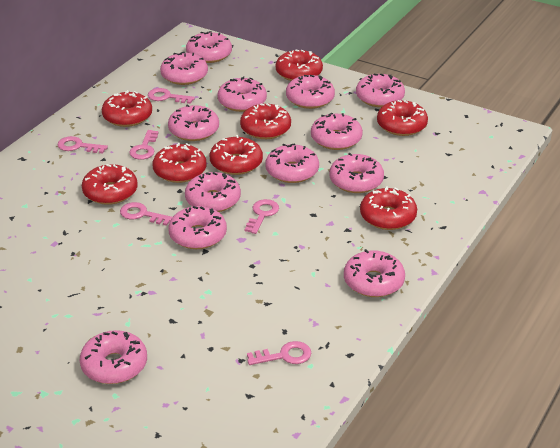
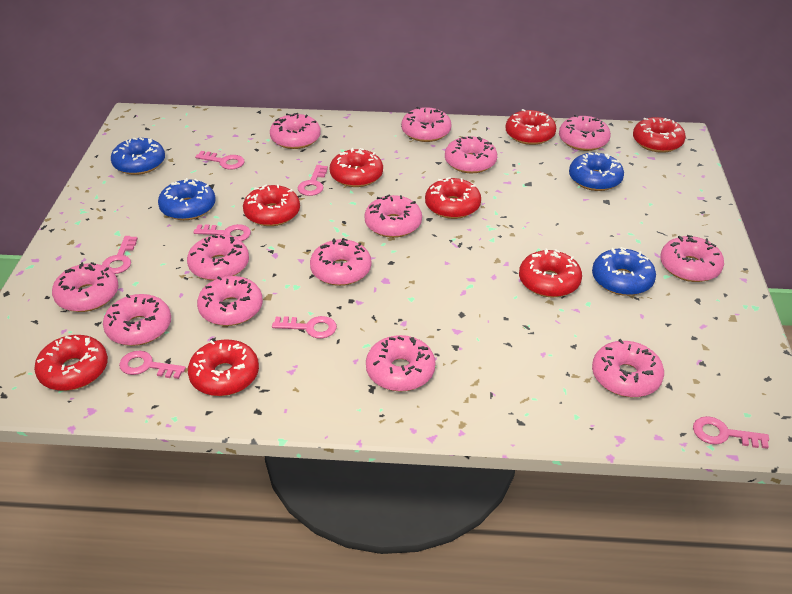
blue donut: 0 -> 4
pink key: 6 -> 7

